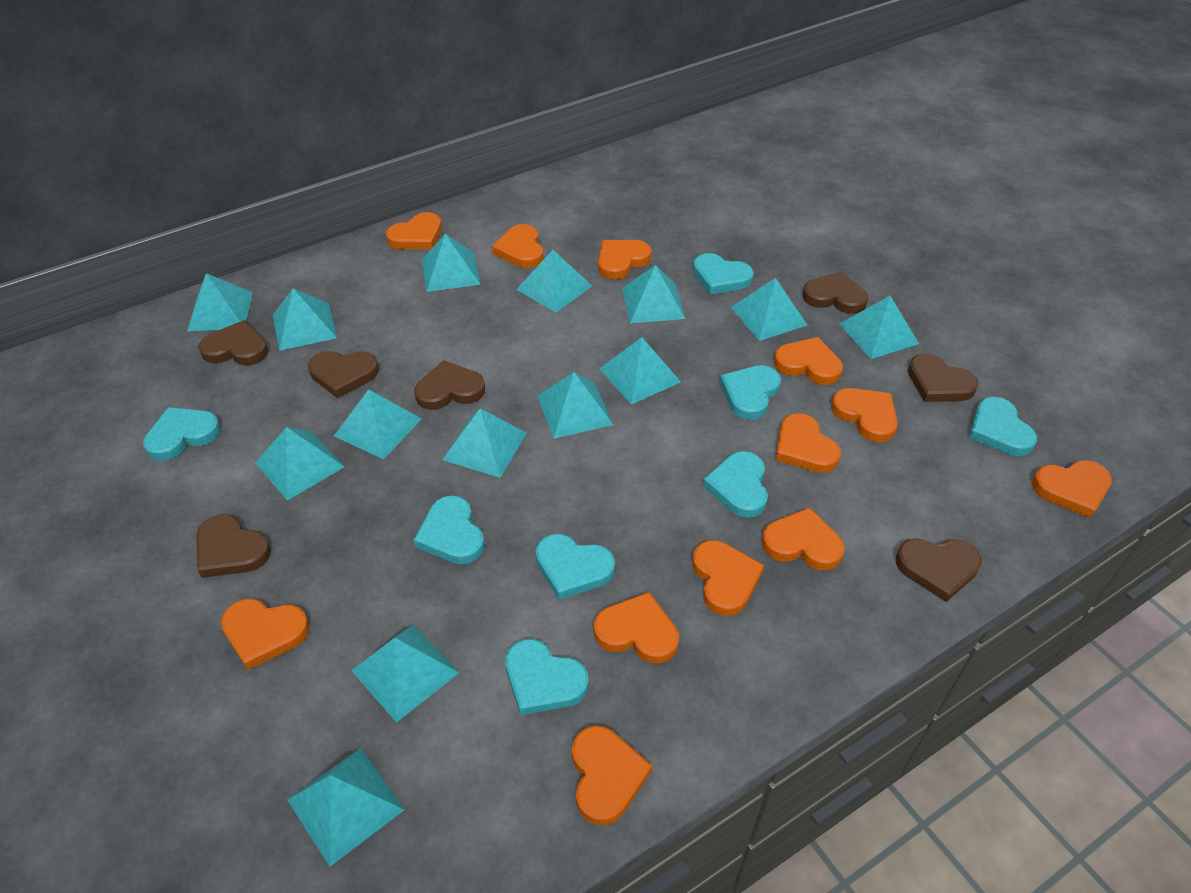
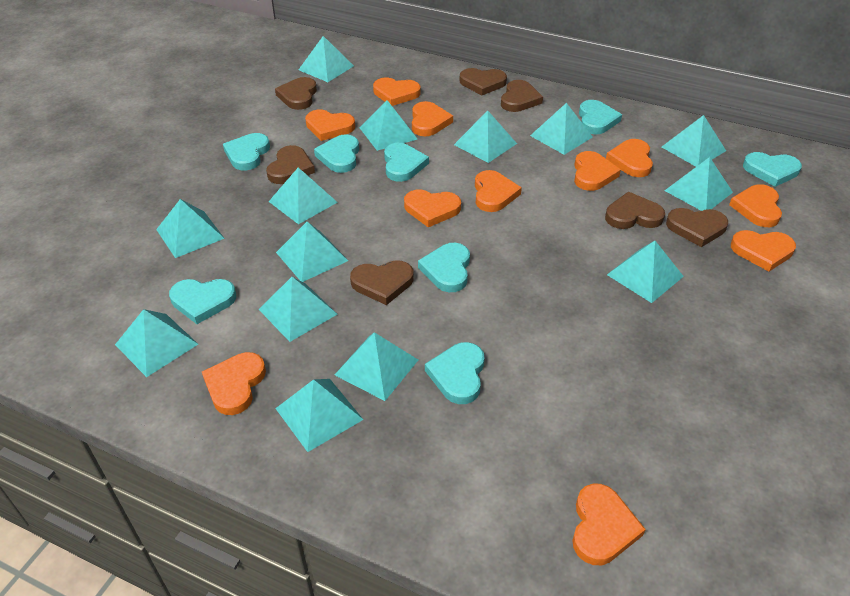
orange heart: 12 -> 11

